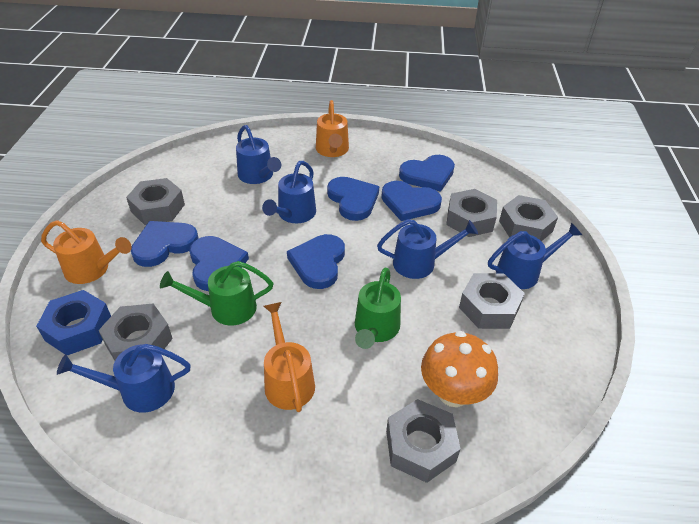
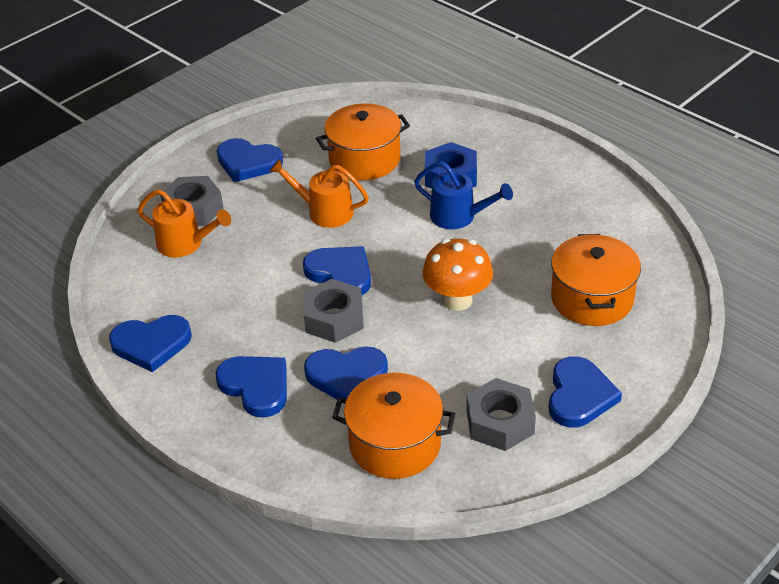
blue watering can: 5 -> 1
green watering can: 2 -> 0
grey nut: 6 -> 3
orange pot: 0 -> 3
orange watering can: 3 -> 2

